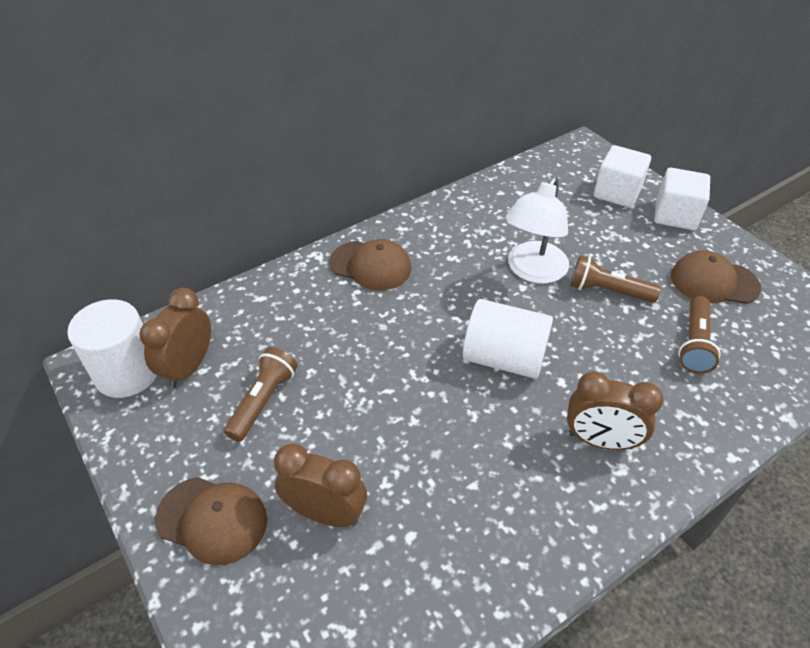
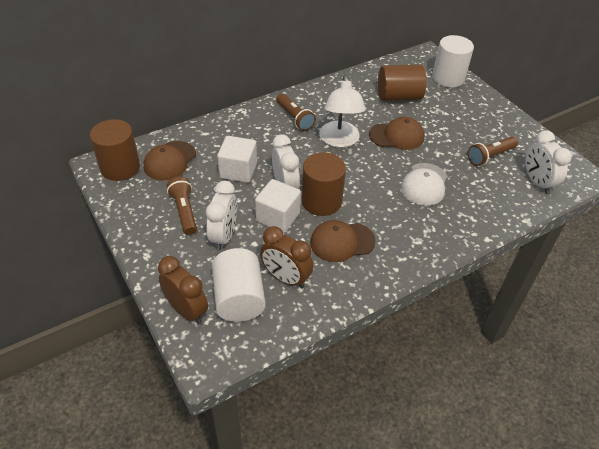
brown clock: 3 -> 2
brown cylinder: 0 -> 3
white cap: 0 -> 1
white clock: 0 -> 3

